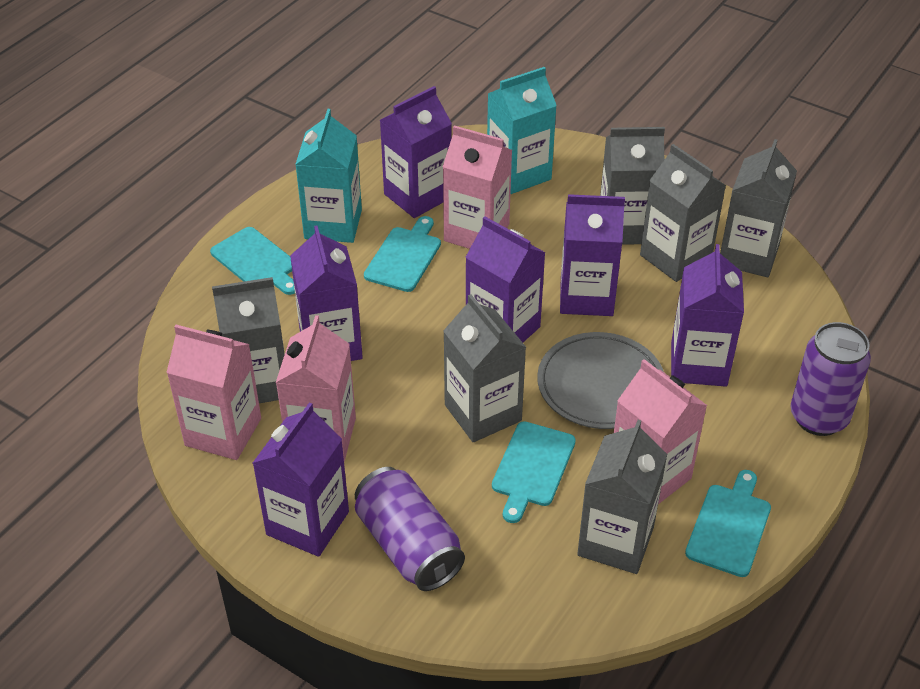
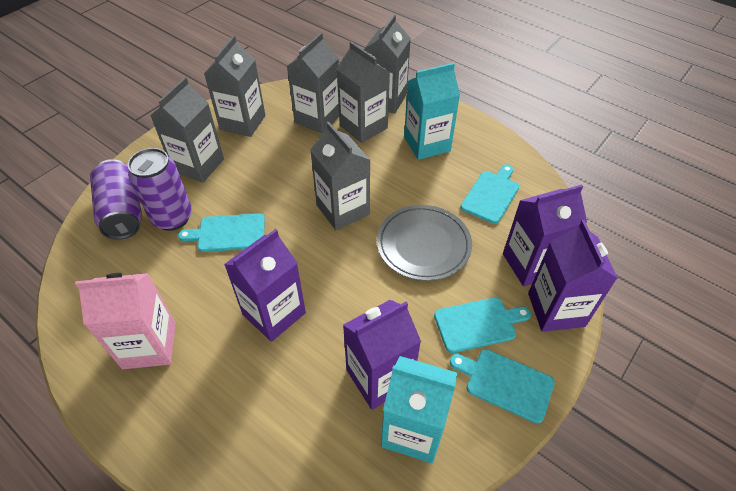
pink carton: 4 -> 1
purple carton: 6 -> 4

